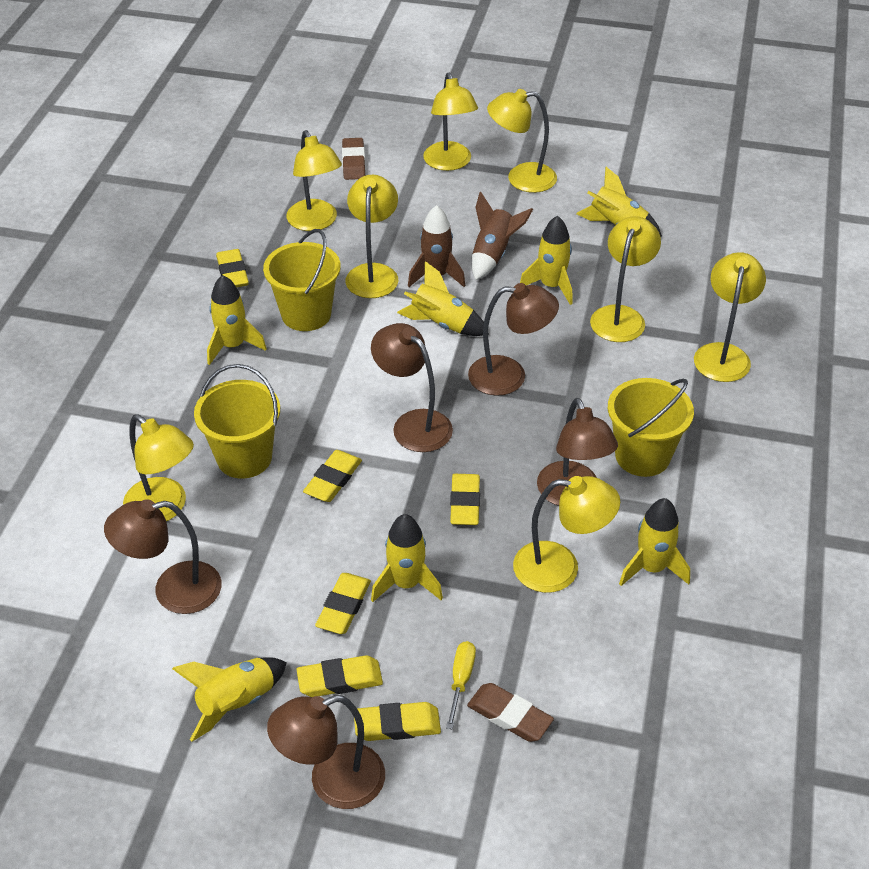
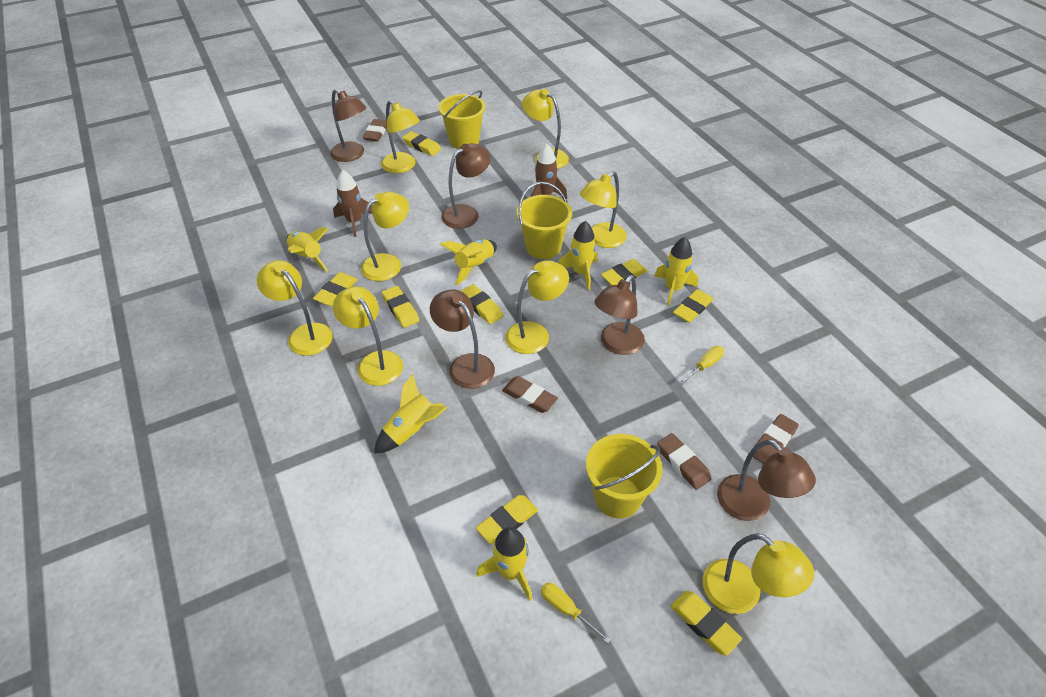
brown eraser: 2 -> 4
yellow eraser: 6 -> 8
yellow rocket: 7 -> 6
yellow screwdriver: 1 -> 2

